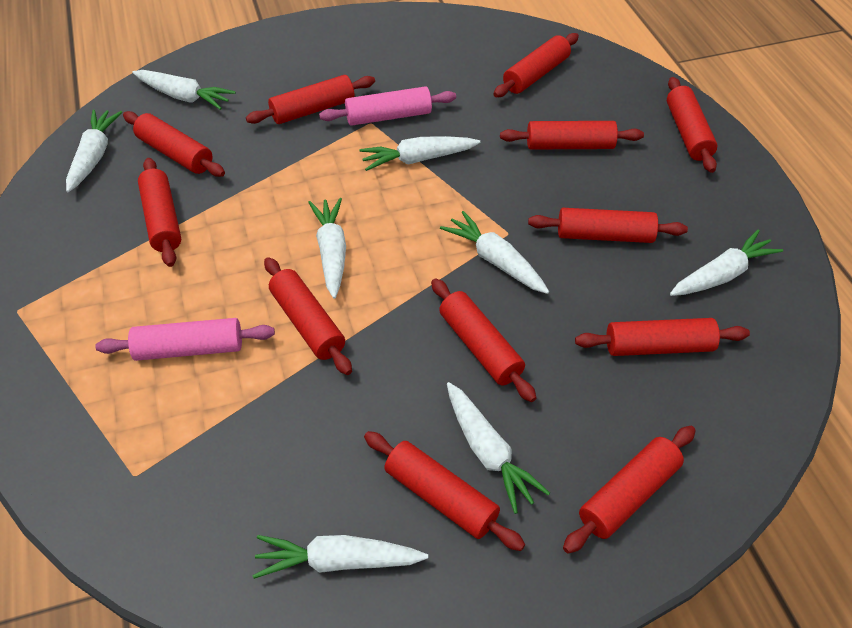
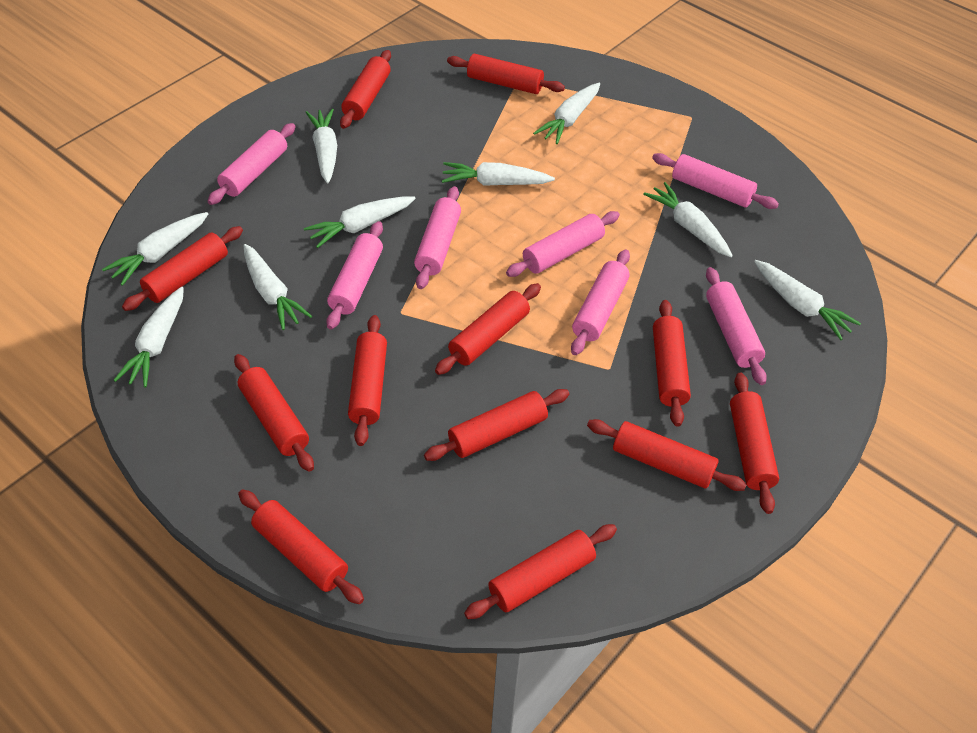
pink rolling pin: 2 -> 7
white carrot: 8 -> 9

